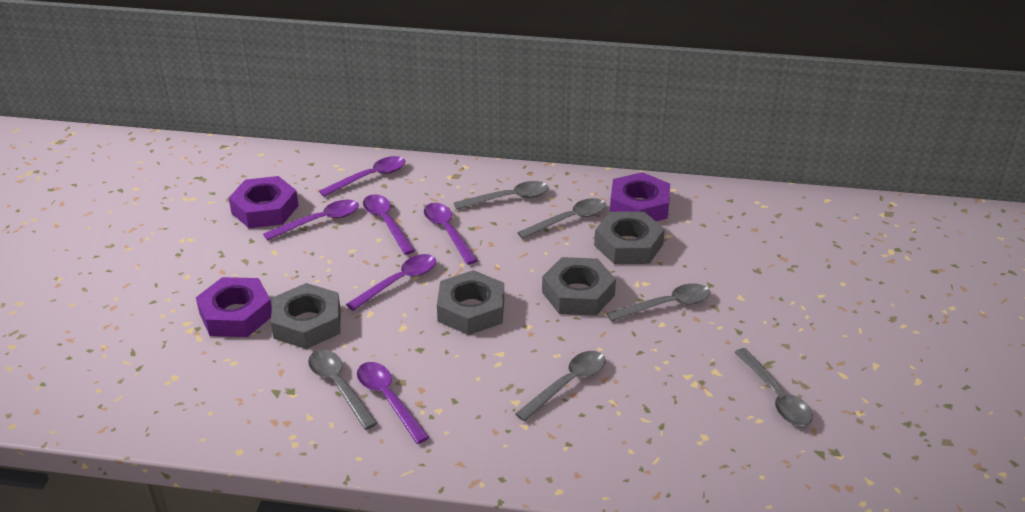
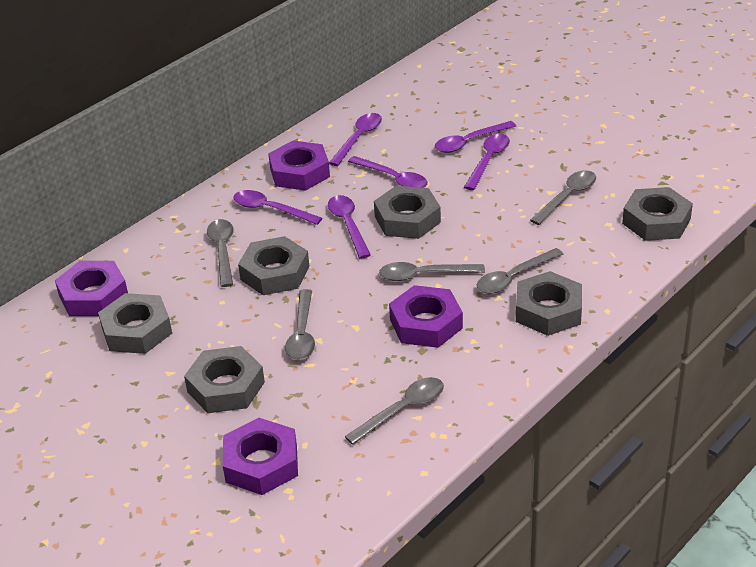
grey nut: 4 -> 6
purple nut: 3 -> 4

